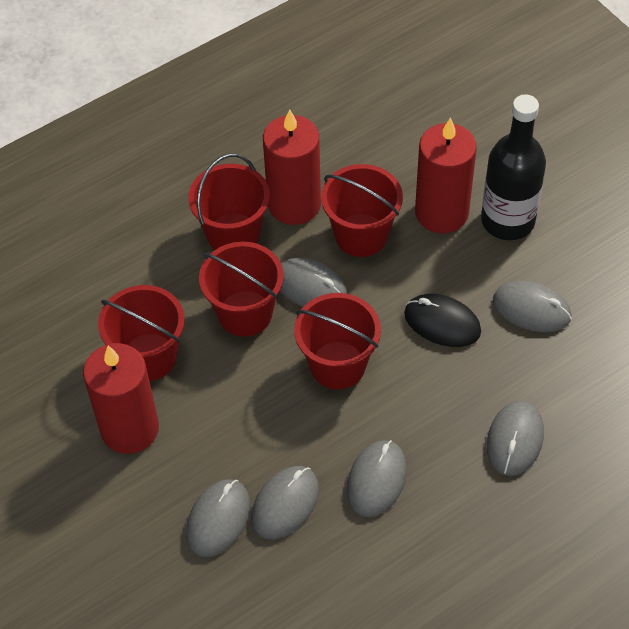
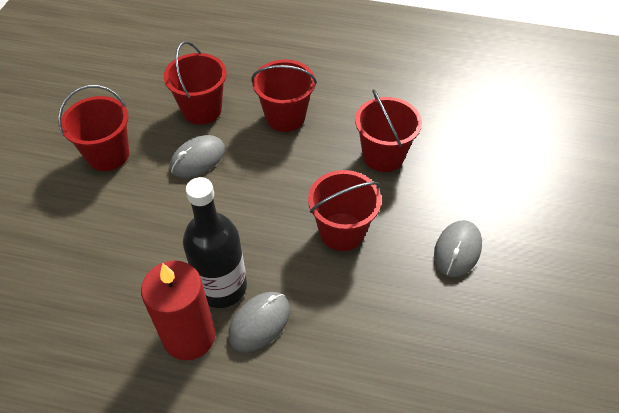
black mouse: 1 -> 0
grey mouse: 6 -> 3
red candle: 3 -> 1

